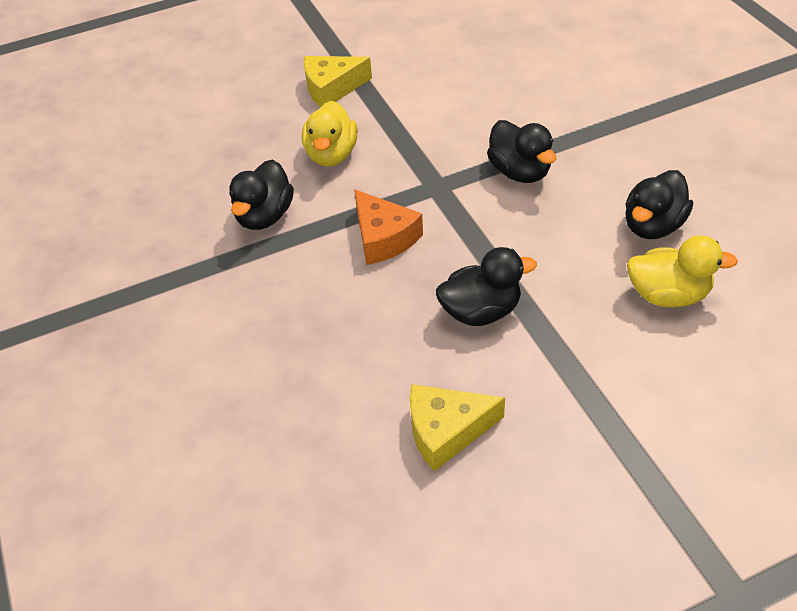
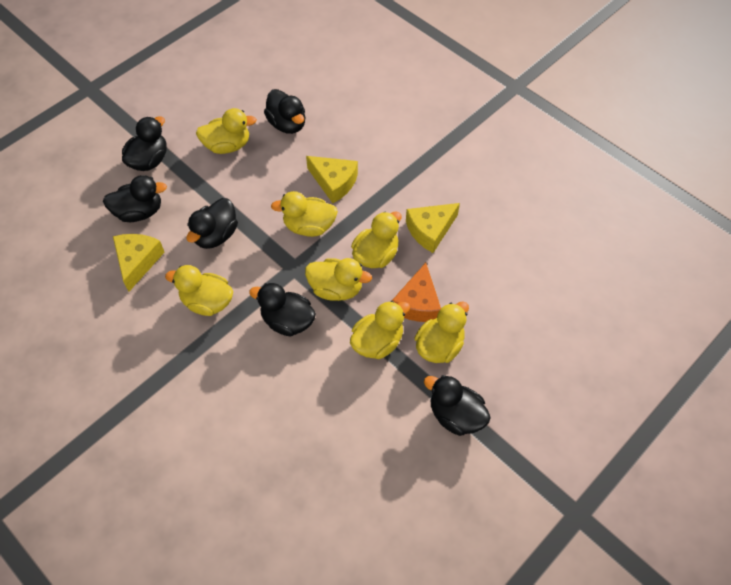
black duck: 4 -> 6
yellow cheese: 2 -> 3
yellow duck: 2 -> 7

